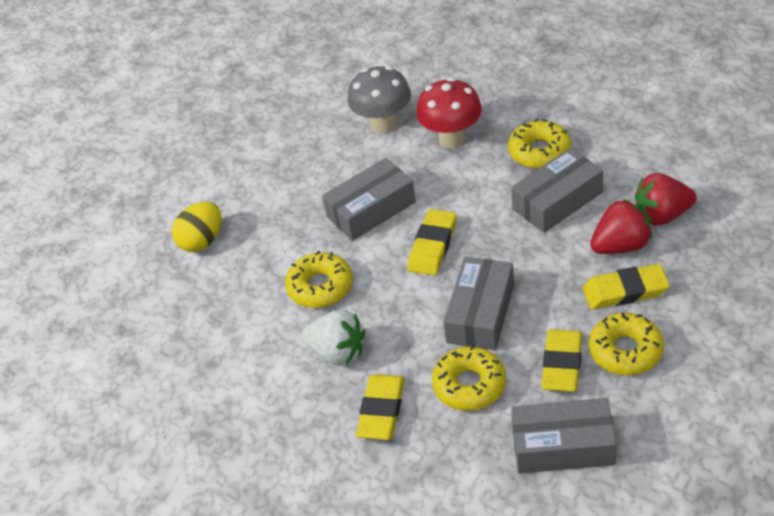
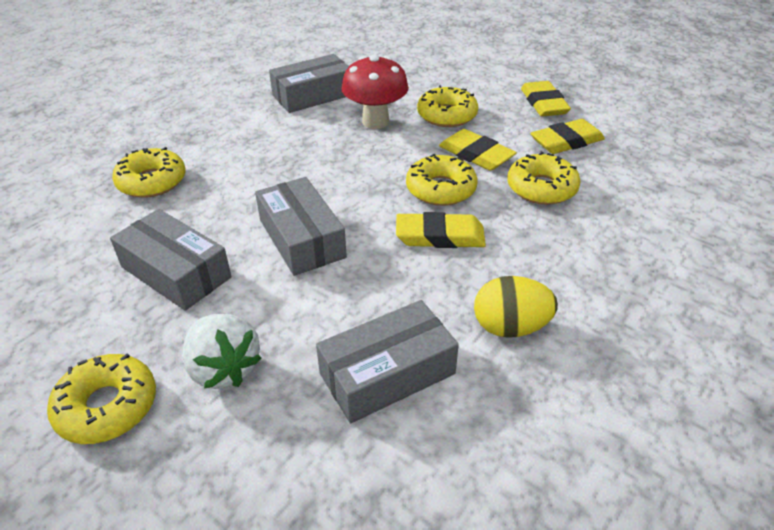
grey mushroom: 1 -> 0
red strawberry: 2 -> 0
yellow donut: 4 -> 5

